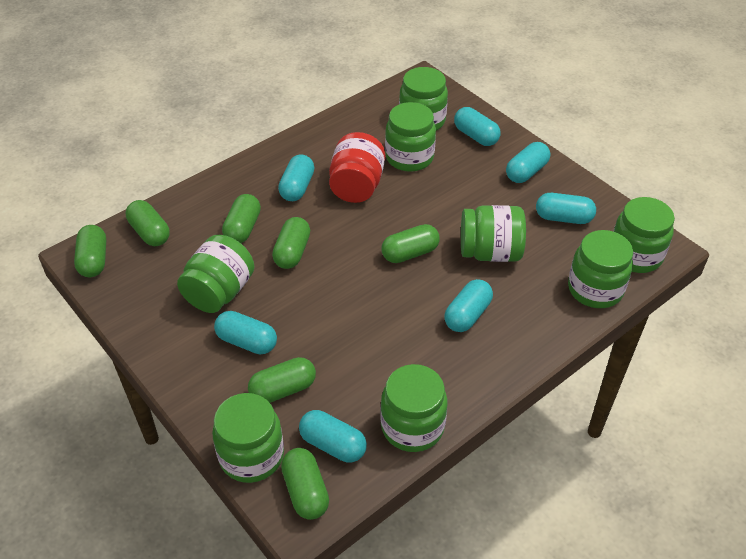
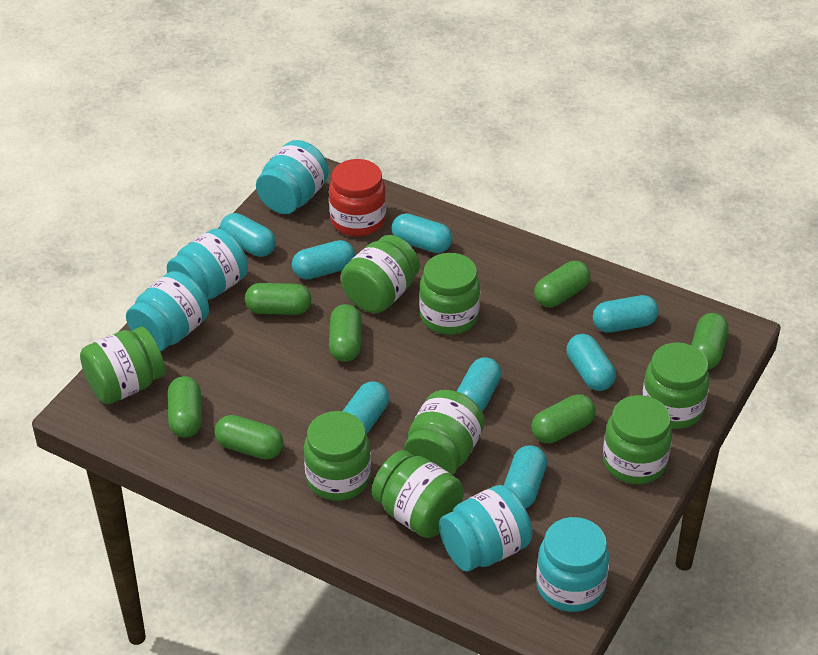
turquoise capsule: 7 -> 8
turquoise jar: 0 -> 5

